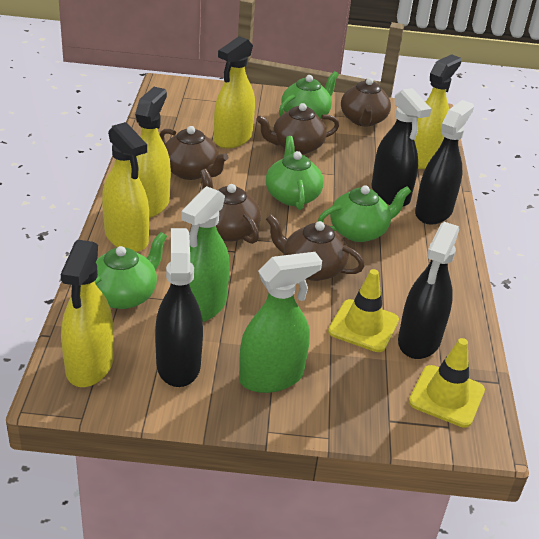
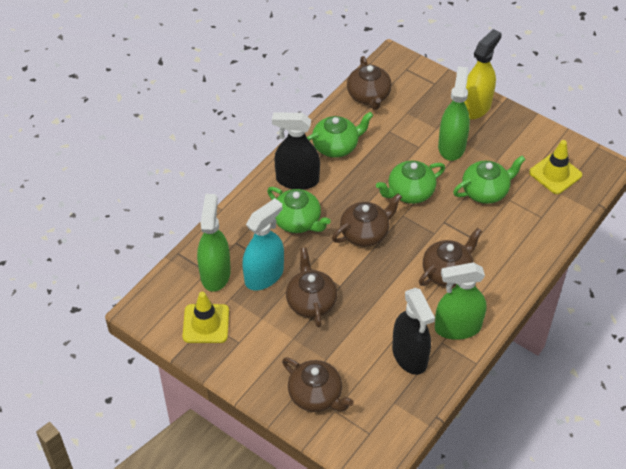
black spray bottle: 4 -> 2
green spray bottle: 2 -> 3
turquoise spray bottle: 0 -> 1
yellow spray bottle: 5 -> 1

